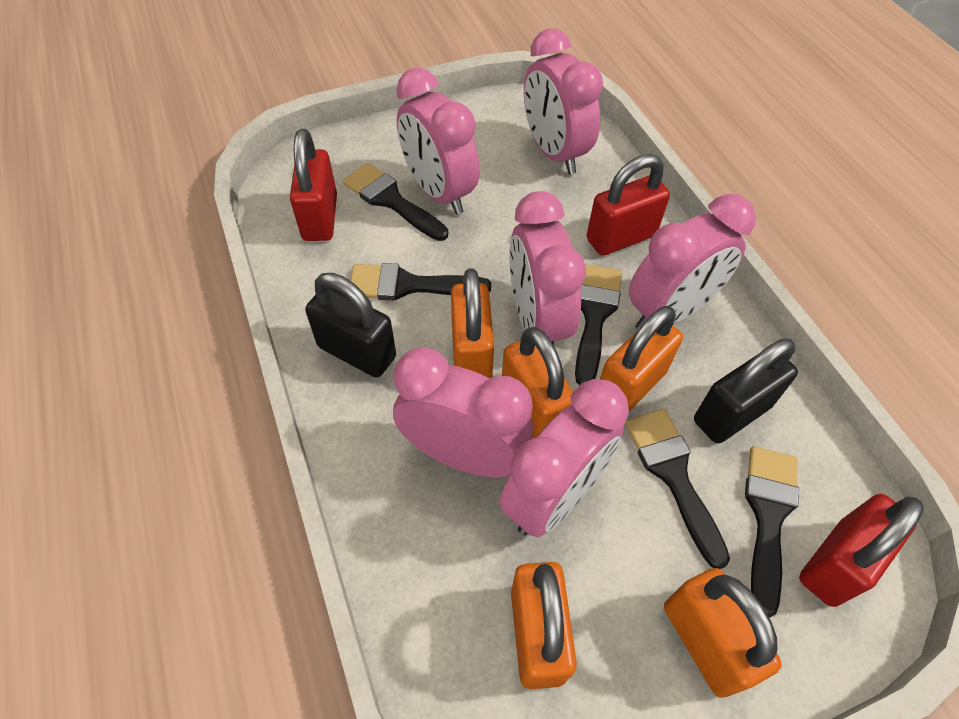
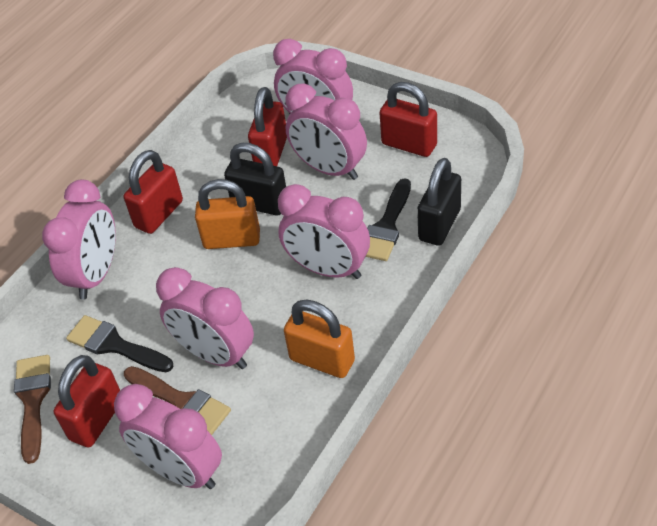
black brush: 5 -> 2
brown brush: 0 -> 2
orange padlock: 5 -> 2
red padlock: 3 -> 4

